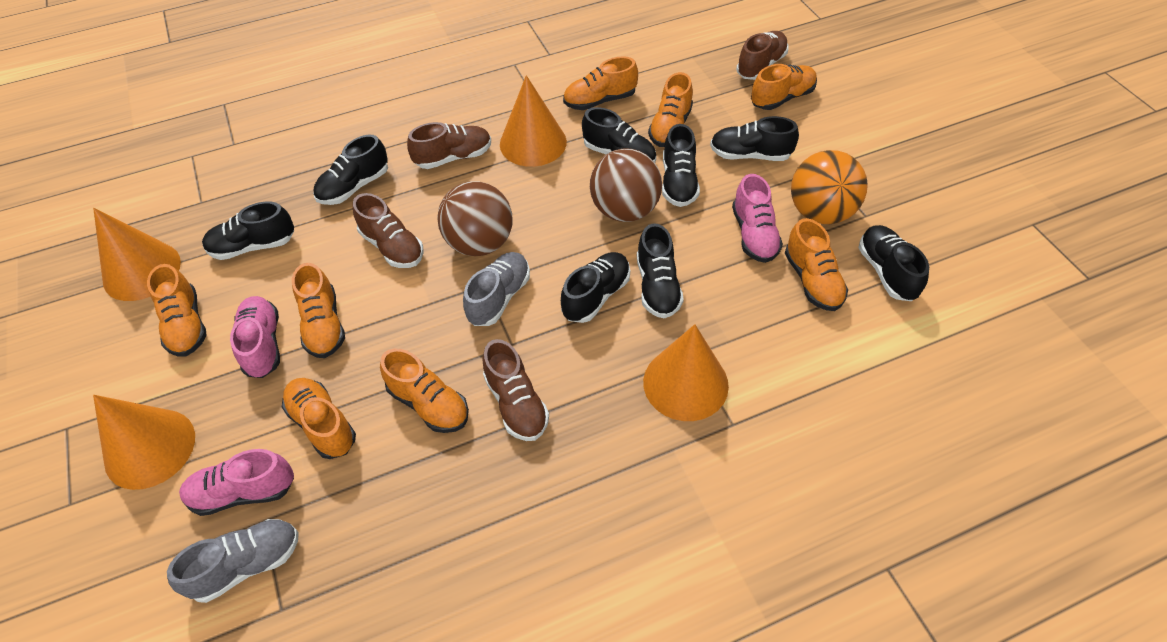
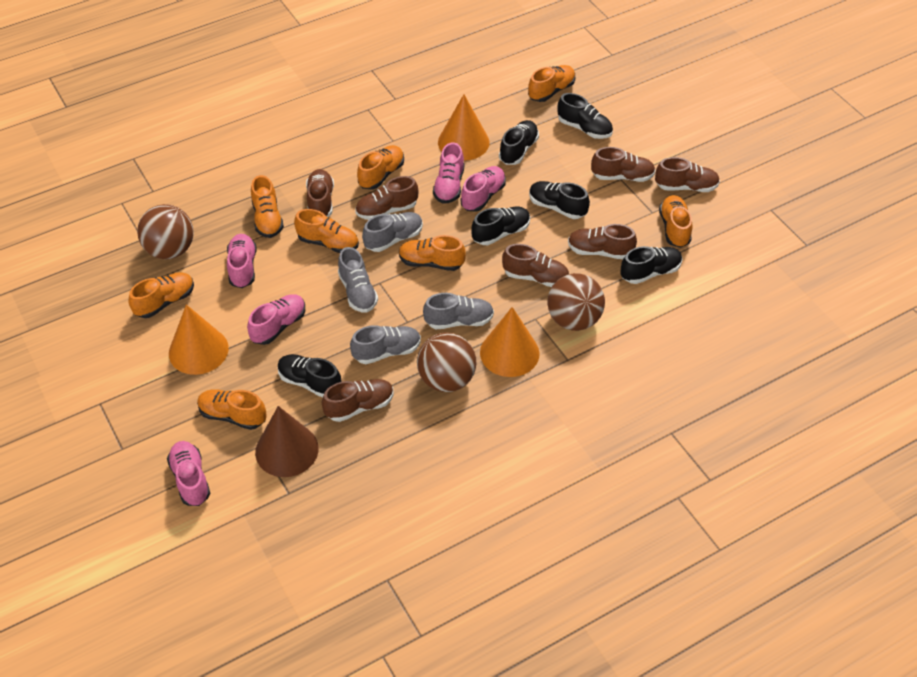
black shoe: 8 -> 6
brown ball: 2 -> 3
brown cone: 0 -> 1
brown shoe: 4 -> 7
grey shoe: 2 -> 4
orange ball: 1 -> 0
orange cone: 4 -> 3
pink shoe: 3 -> 5

